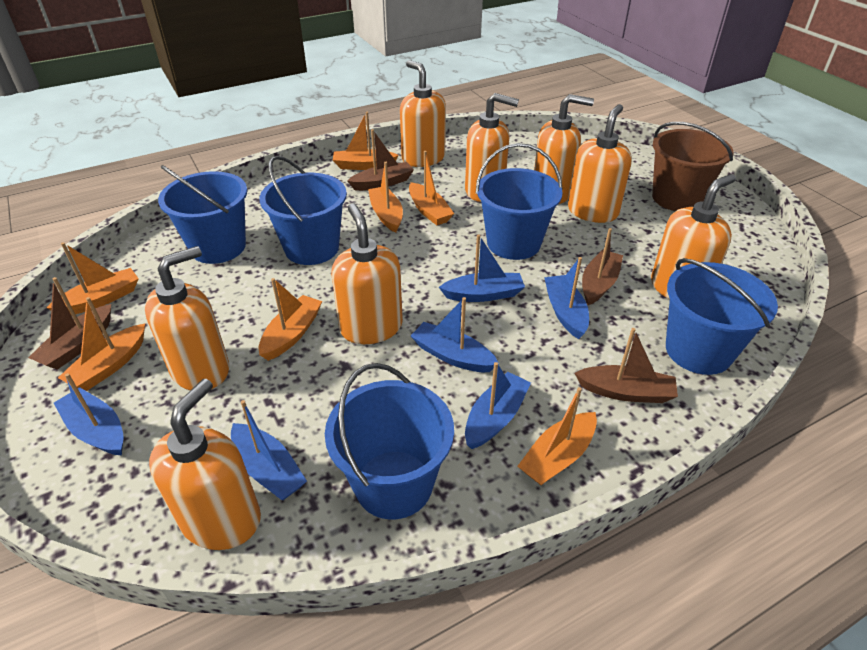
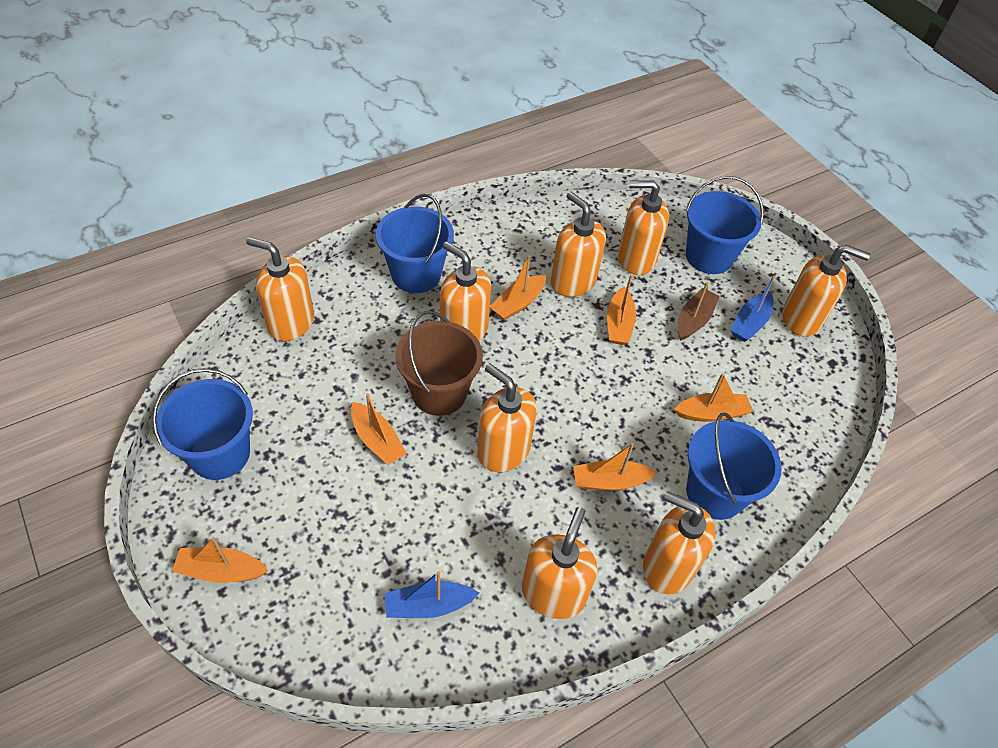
blue boat: 6 -> 2
blue bucket: 5 -> 4
brown boat: 4 -> 1
orange boat: 7 -> 6

